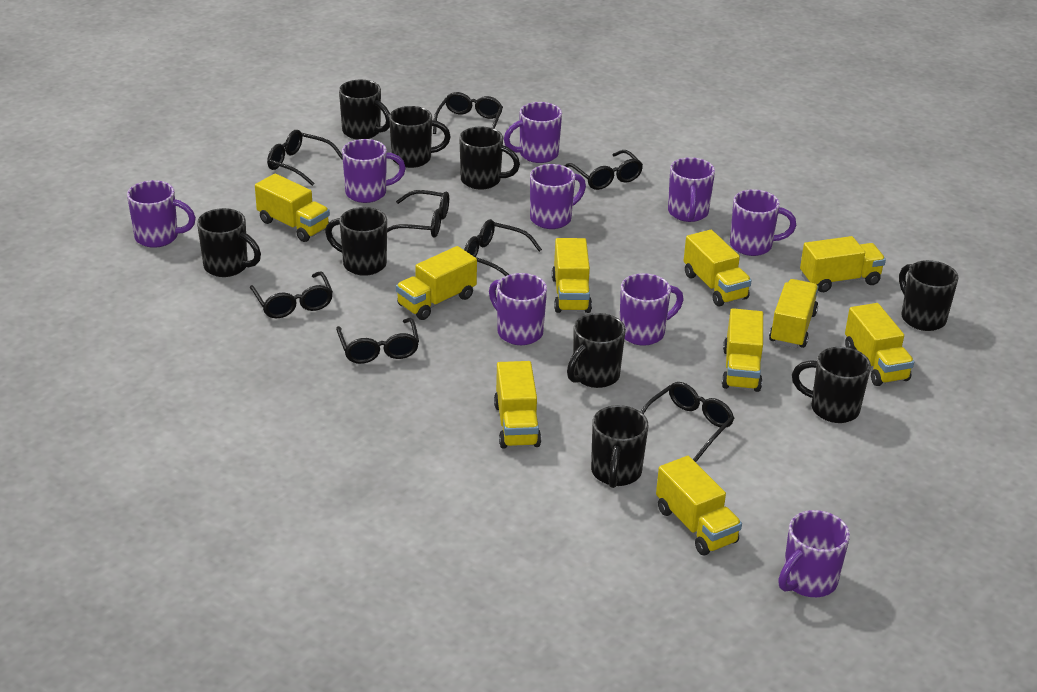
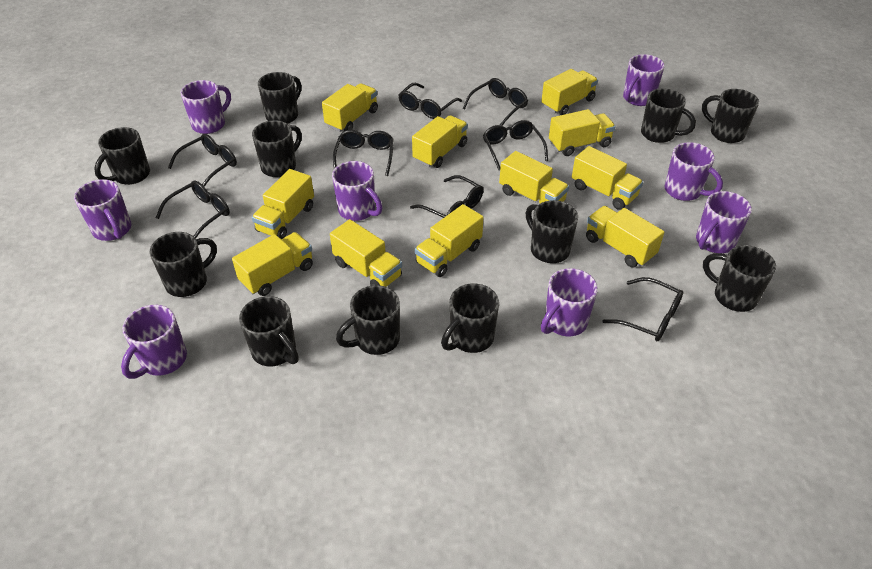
black mug: 9 -> 11
purple mug: 9 -> 8
yellow truck: 10 -> 11

